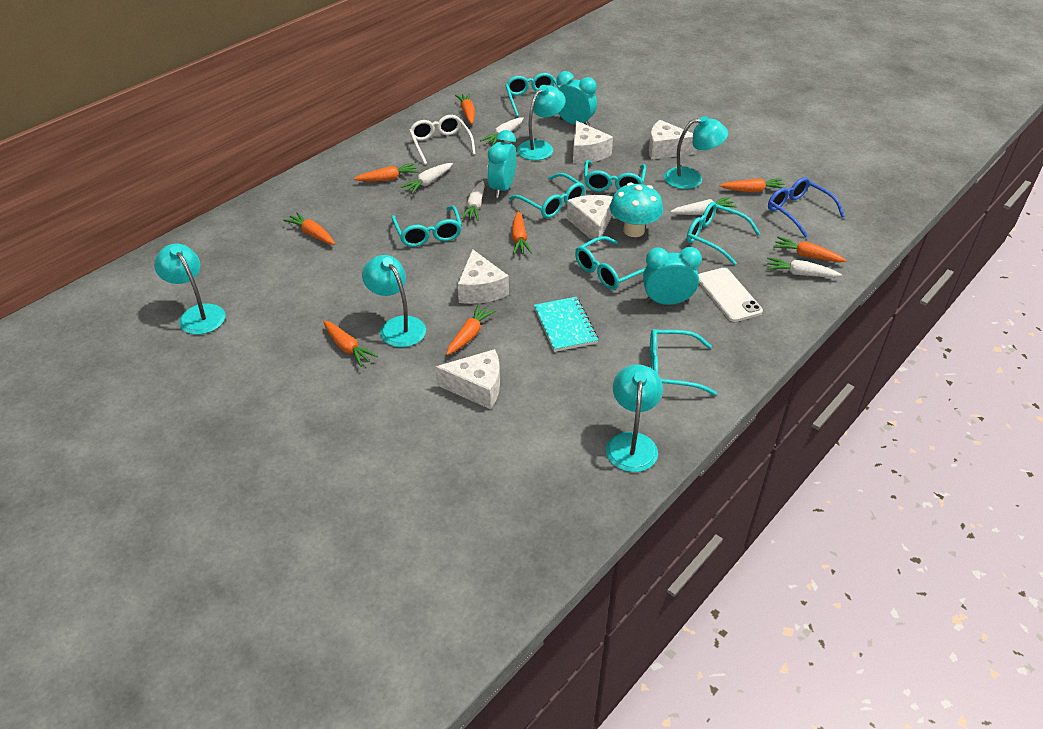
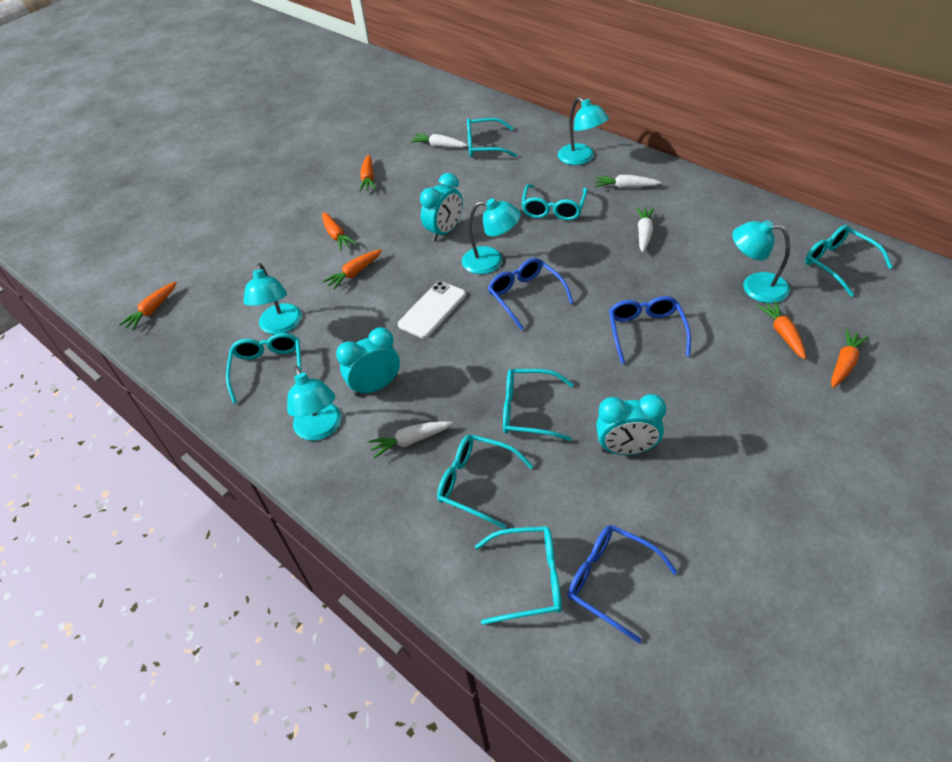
blue glasses: 1 -> 3
orange carrot: 8 -> 6
turquoise mushroom: 1 -> 0
turquoise notebook: 1 -> 0
white carrot: 5 -> 4
white cheese: 5 -> 0
white glasses: 1 -> 0

